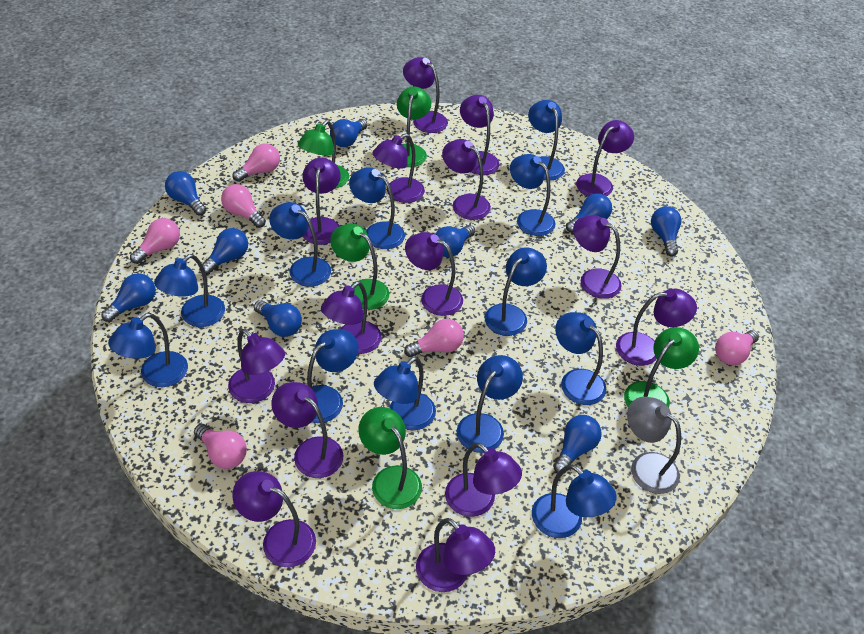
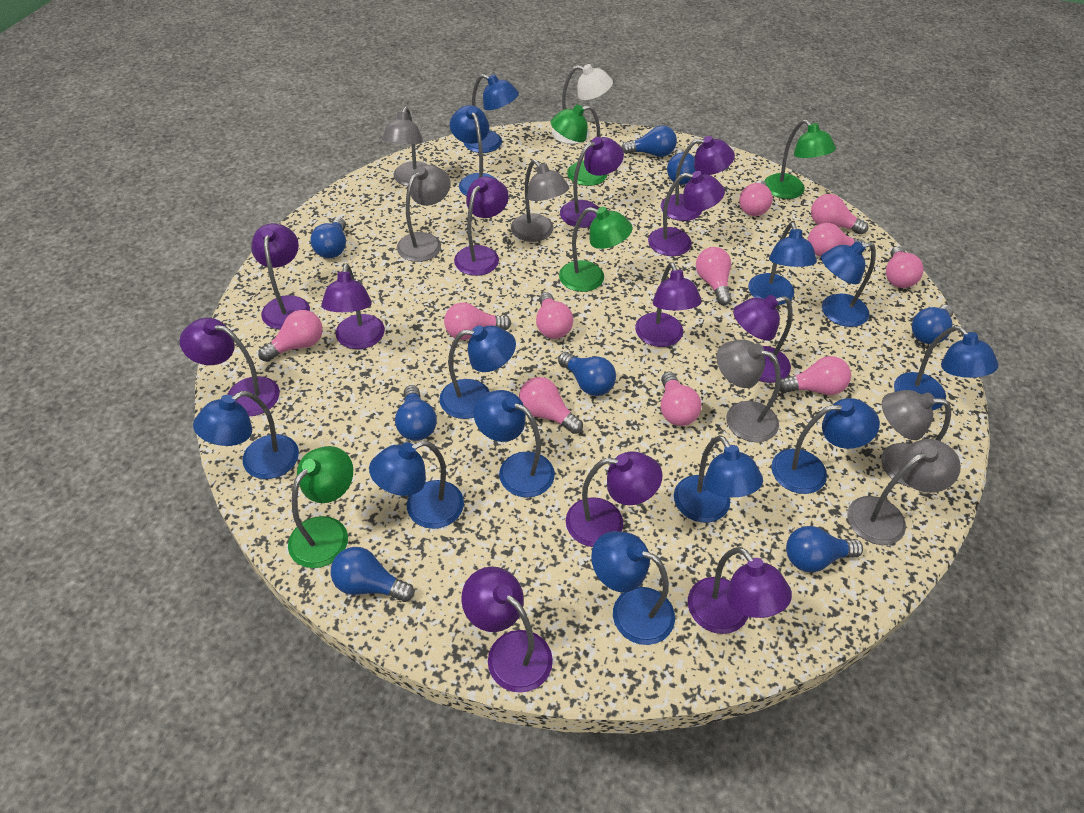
blue light bulb: 9 -> 8
green lamp: 5 -> 4
grey lamp: 1 -> 6
pink light bulb: 6 -> 11
purple lamp: 15 -> 12
white lamp: 0 -> 1

